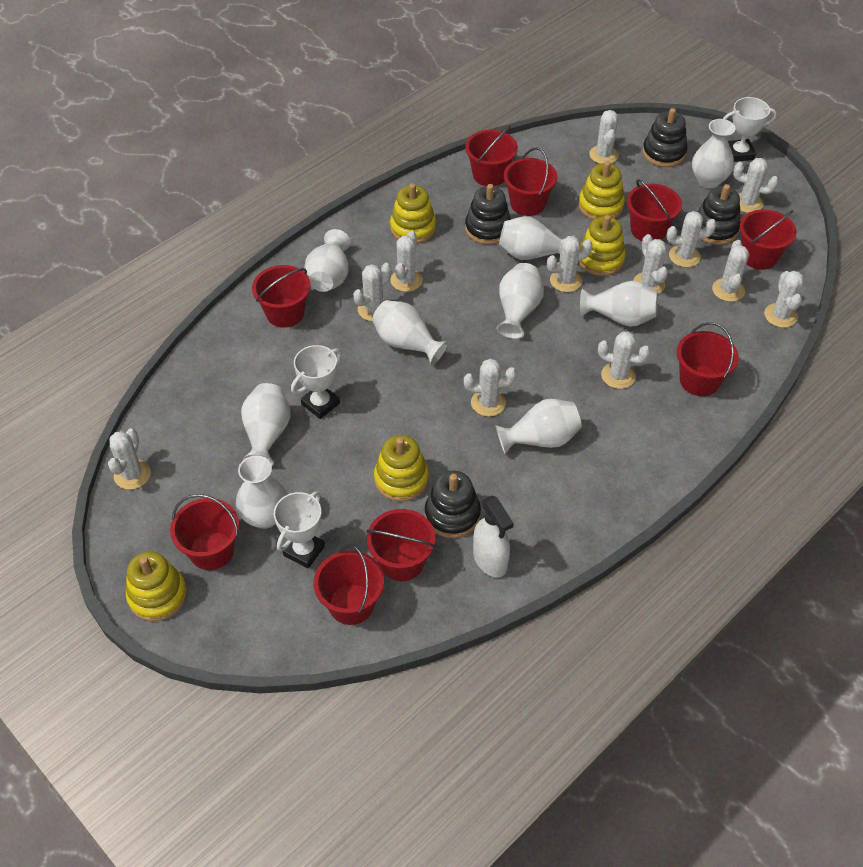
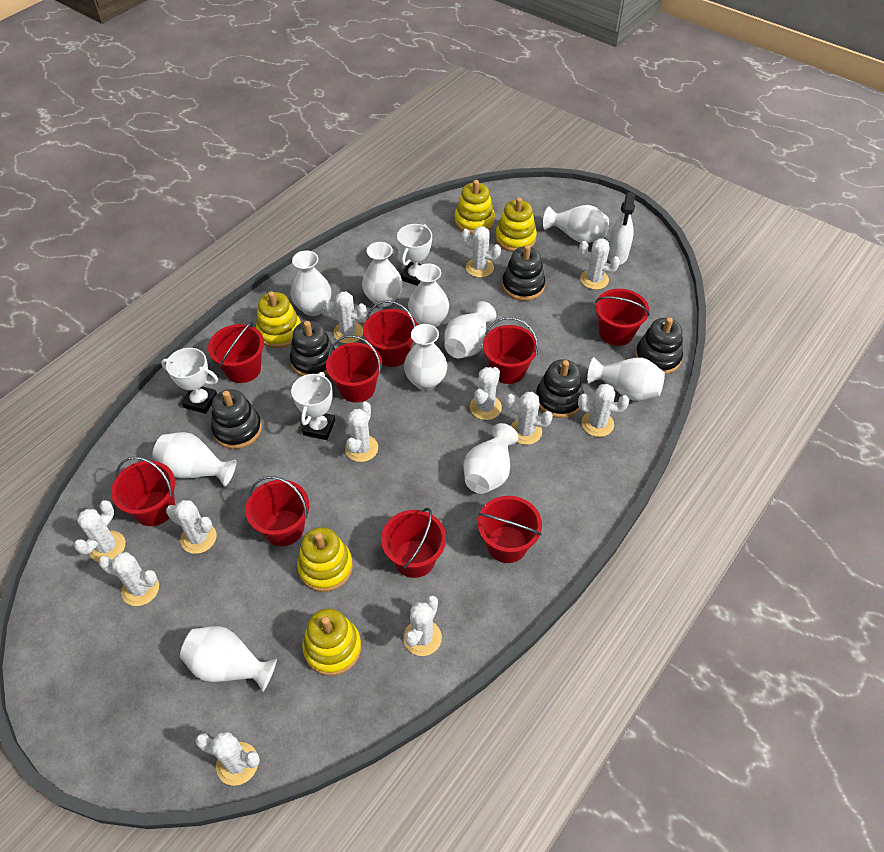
black stacking toy: 4 -> 5
white vase: 9 -> 10

